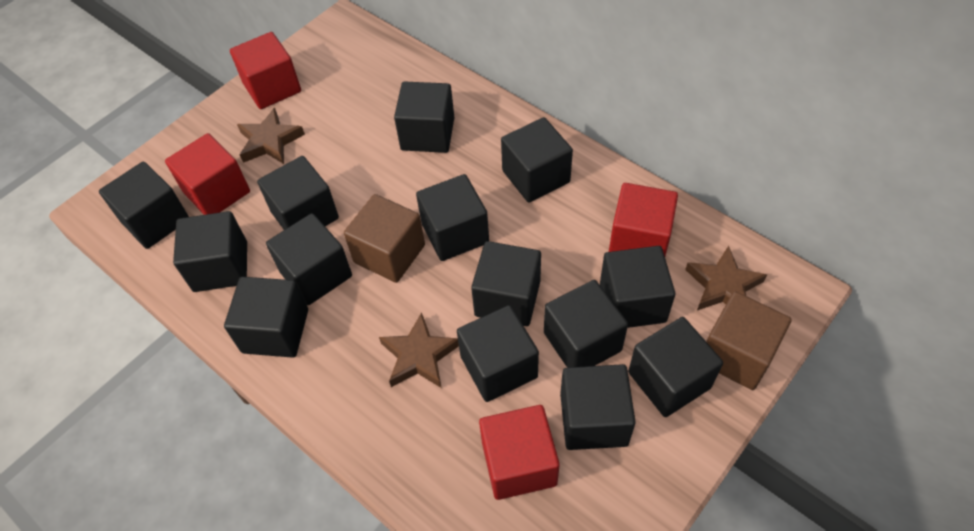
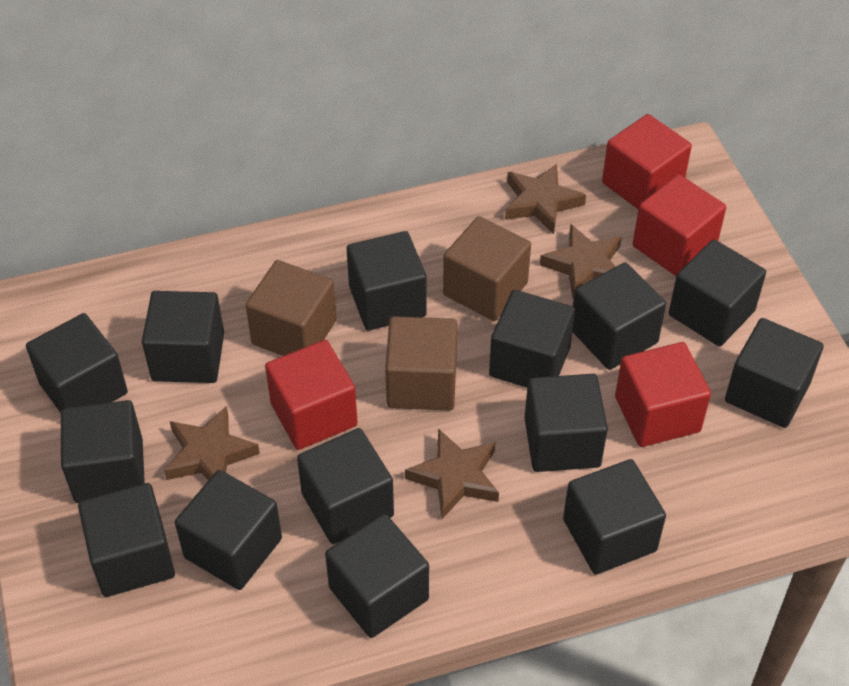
brown cube: 2 -> 3
brown star: 3 -> 4

